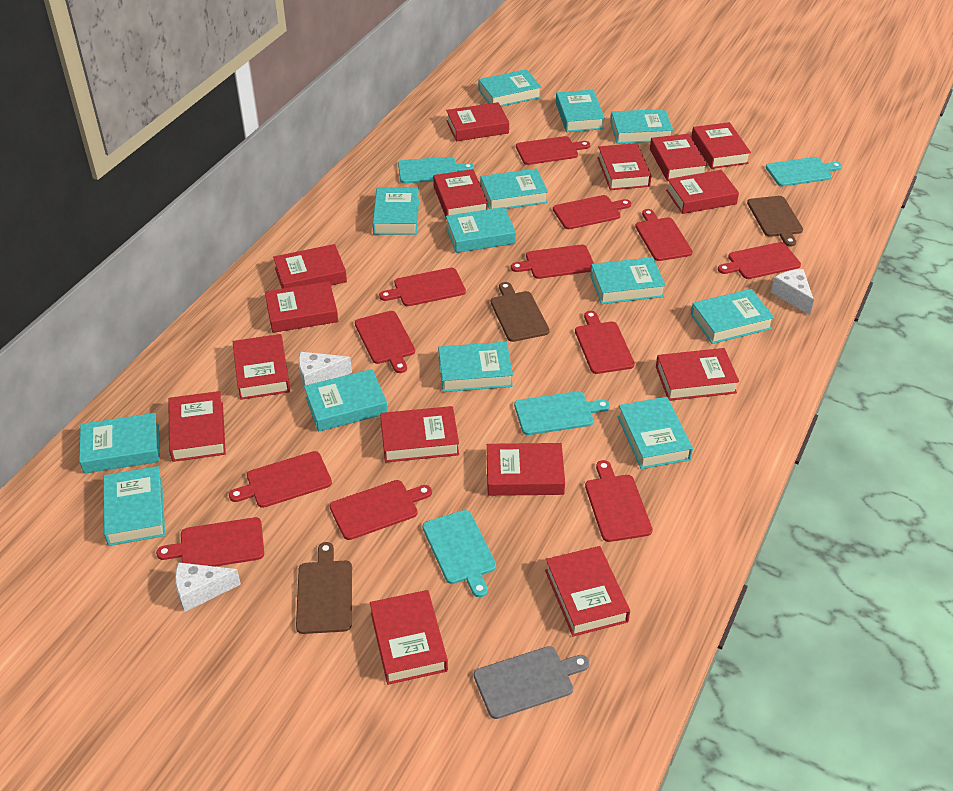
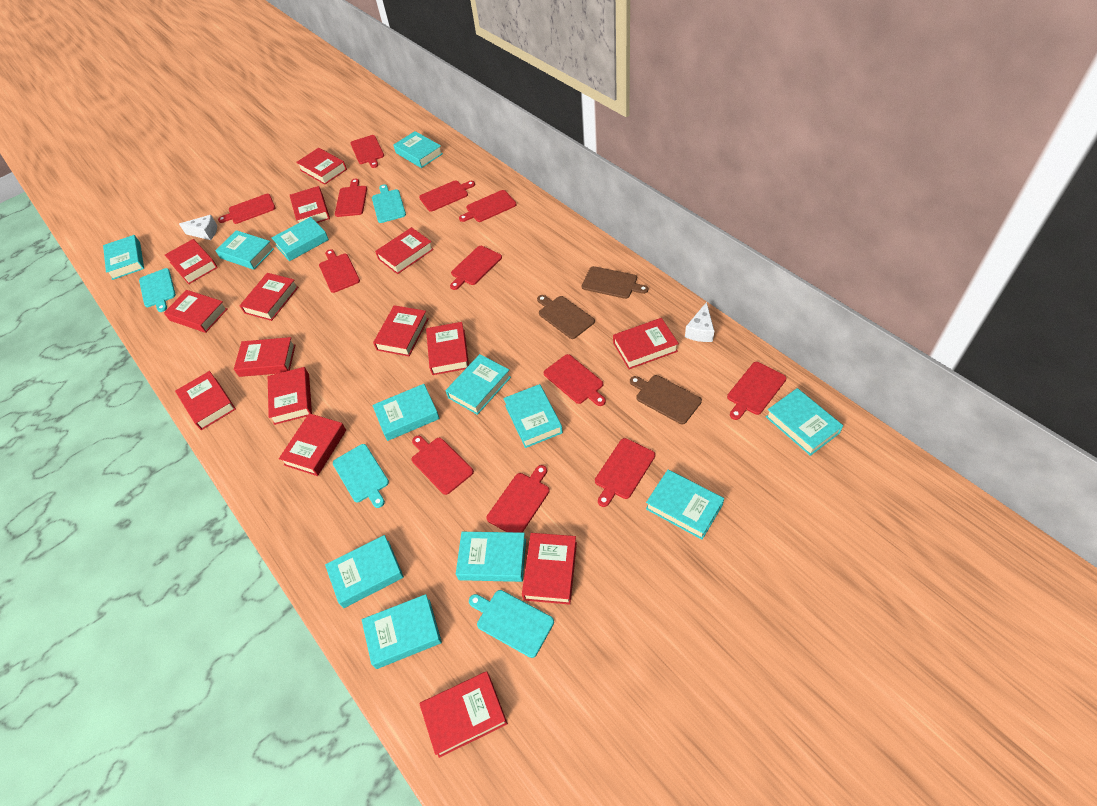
grey cutting board: 1 -> 0
turquoise book: 13 -> 12
white cheese: 3 -> 2

